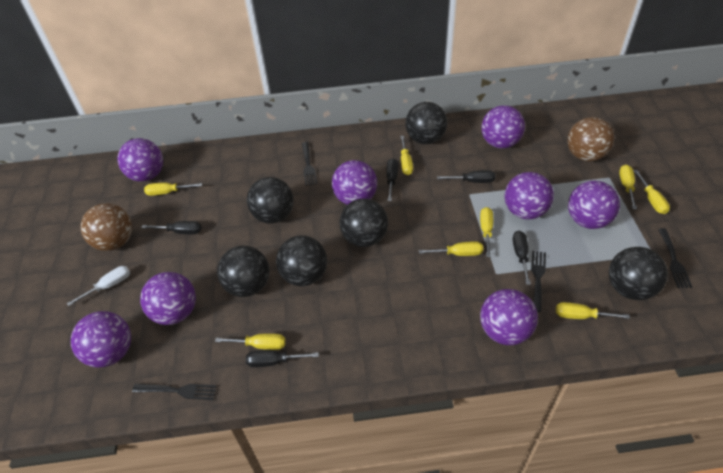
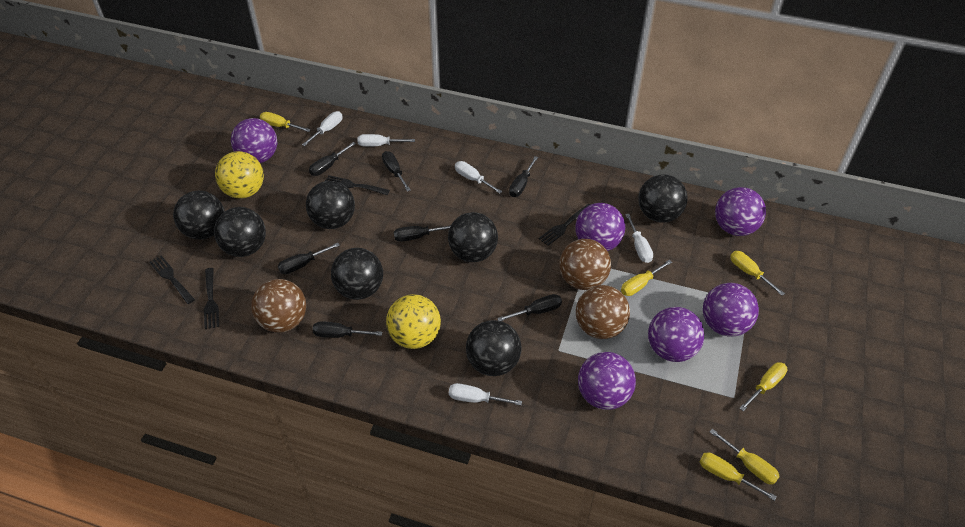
black ball: 6 -> 7
black screwdriver: 5 -> 7
brown ball: 2 -> 3
purple ball: 8 -> 6
white screwdriver: 1 -> 5
yellow ball: 0 -> 2
yellow screwdriver: 8 -> 6

